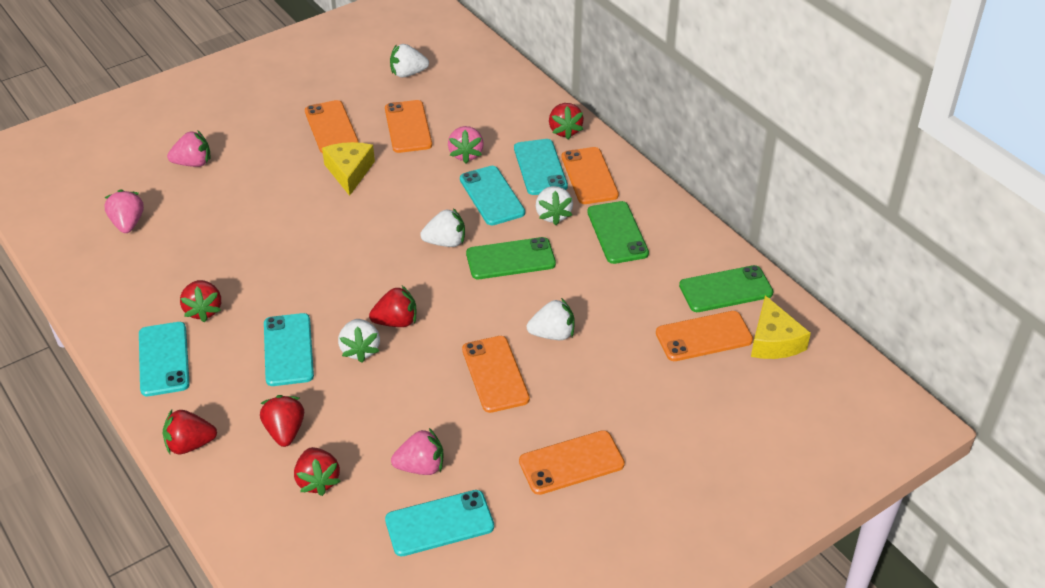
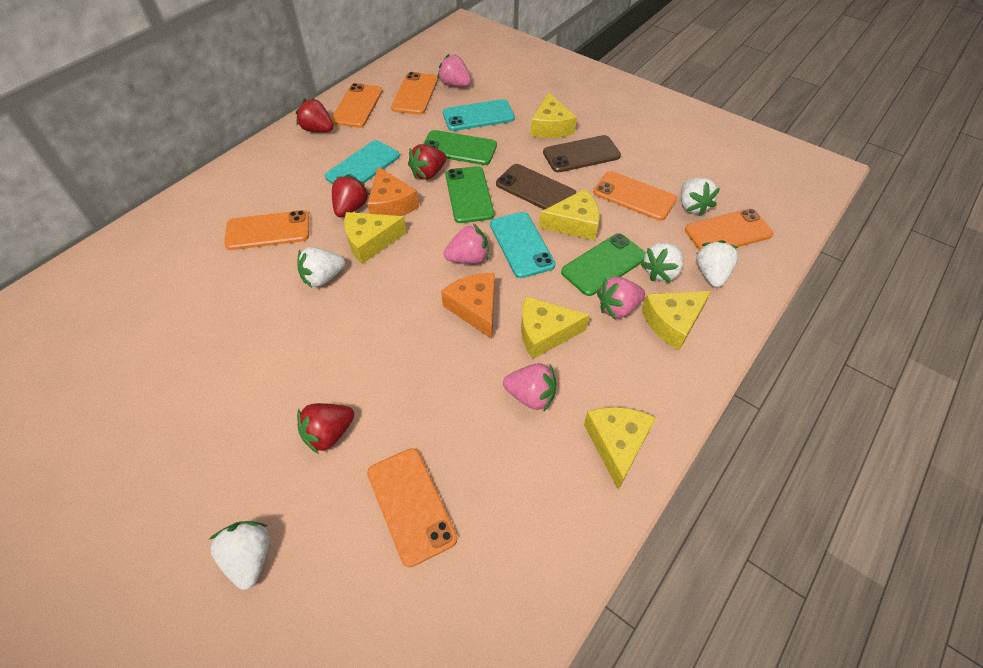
brown phone: 0 -> 2
orange cheese: 0 -> 2
red strawberry: 6 -> 4
turquoise phone: 5 -> 3
yellow cheese: 2 -> 6

